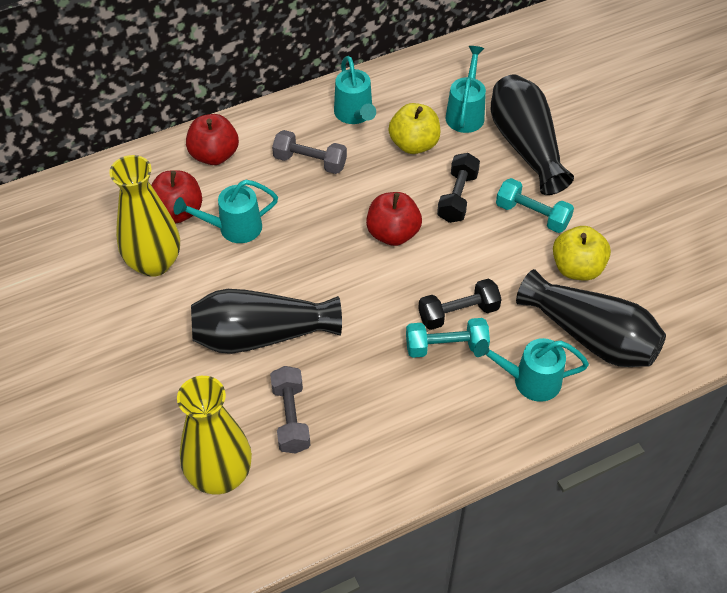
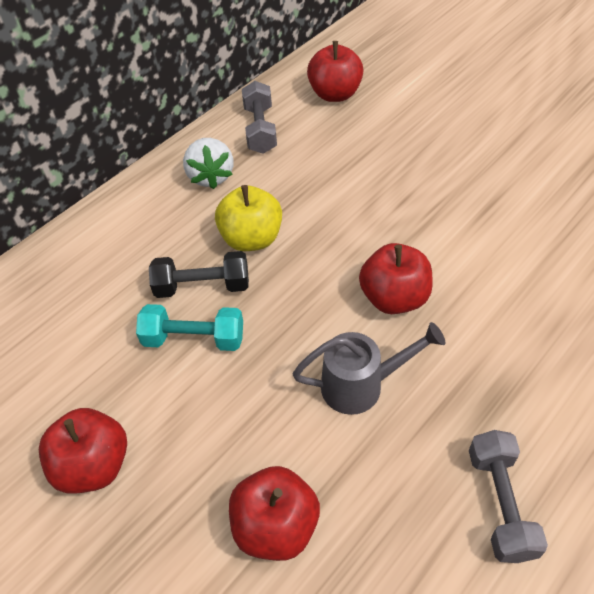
black dumbbell: 2 -> 1
black vase: 3 -> 0
grey watering can: 0 -> 1
red apple: 3 -> 4
turquoise dumbbell: 2 -> 1
turquoise watering can: 4 -> 0
white strawberry: 0 -> 1
yellow apple: 2 -> 1
yellow vase: 2 -> 0

